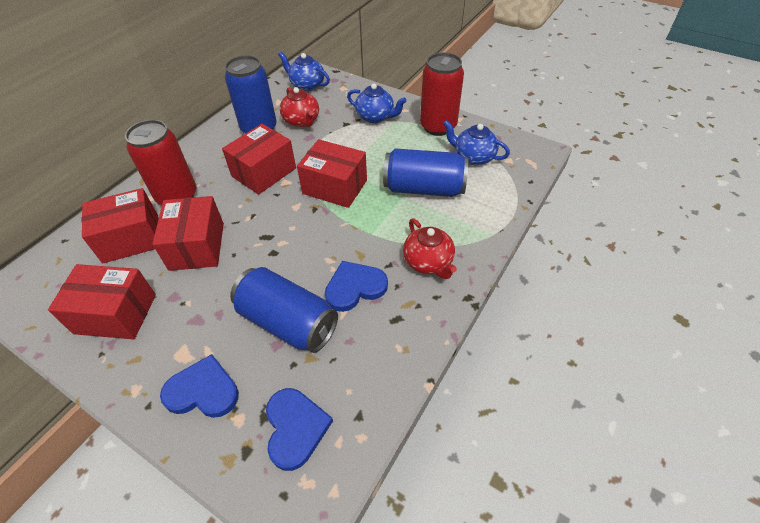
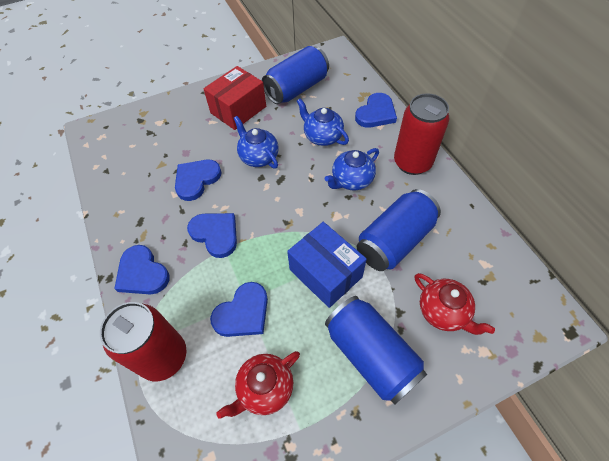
blue box: 0 -> 1
blue heart: 3 -> 5
red box: 5 -> 1

